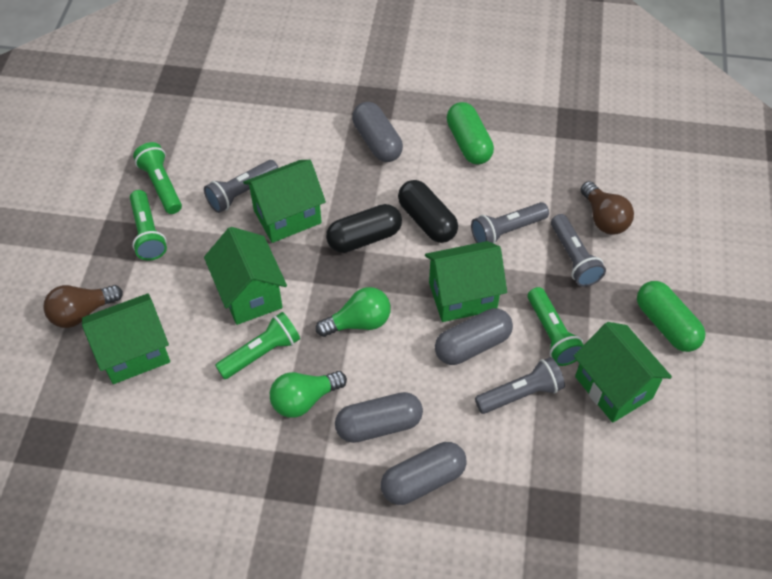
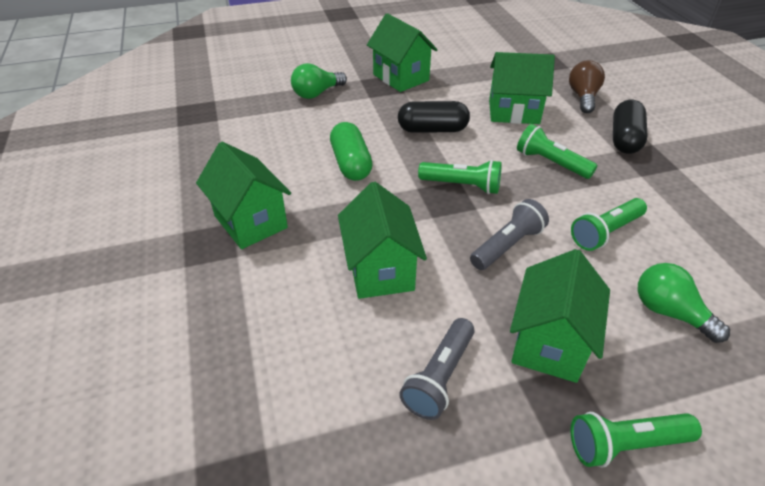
brown light bulb: 2 -> 1
green capsule: 2 -> 1
grey capsule: 4 -> 0
grey flashlight: 4 -> 2

